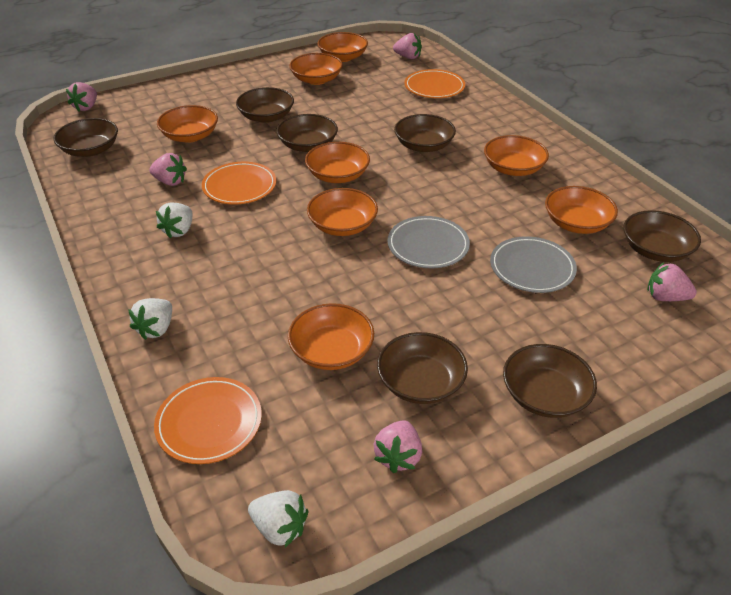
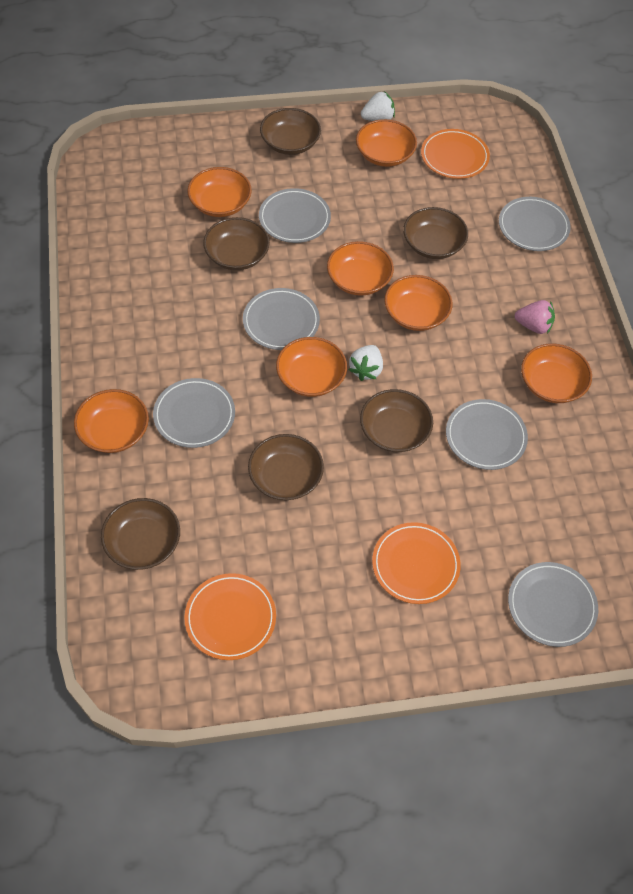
brown bowl: 7 -> 6
grey plate: 2 -> 6
orange bowl: 8 -> 7
pink strawberry: 5 -> 1
white strawberry: 3 -> 2

